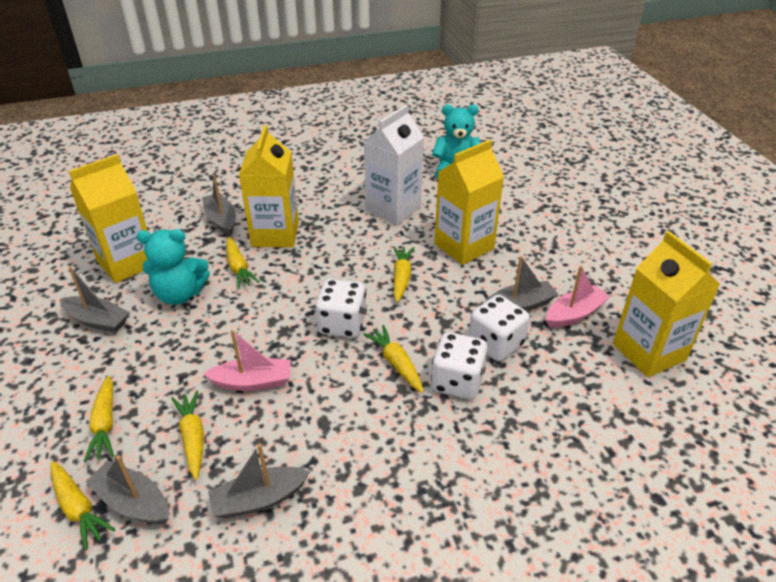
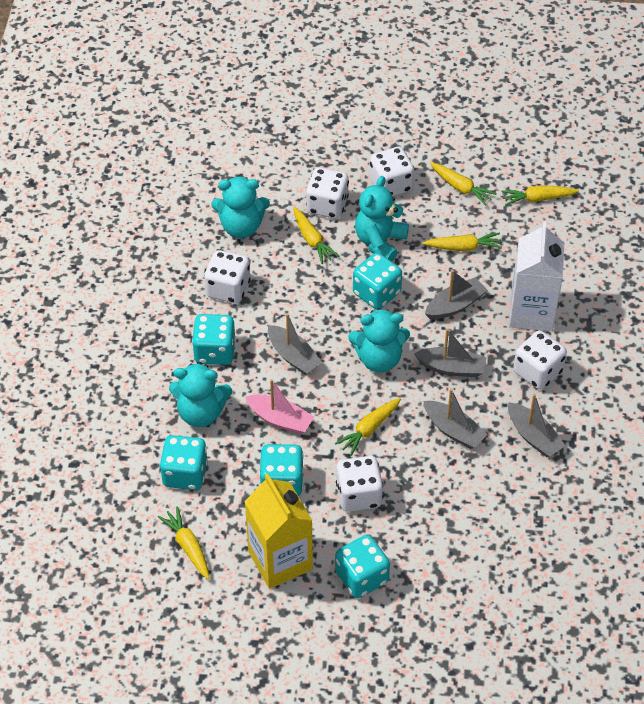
pink boat: 2 -> 1
turquoise dice: 0 -> 5
turquoise teddy bear: 2 -> 4
white dice: 3 -> 5
yellow carton: 4 -> 1

